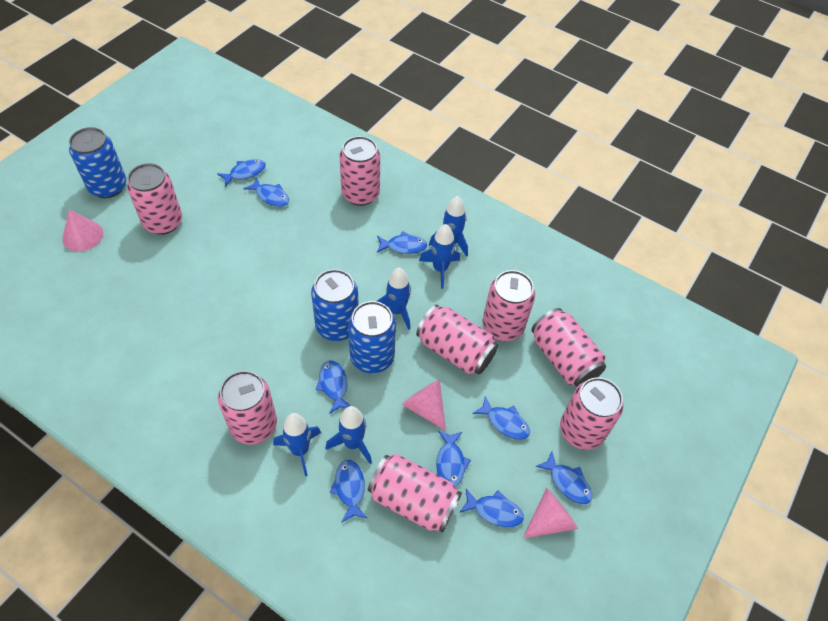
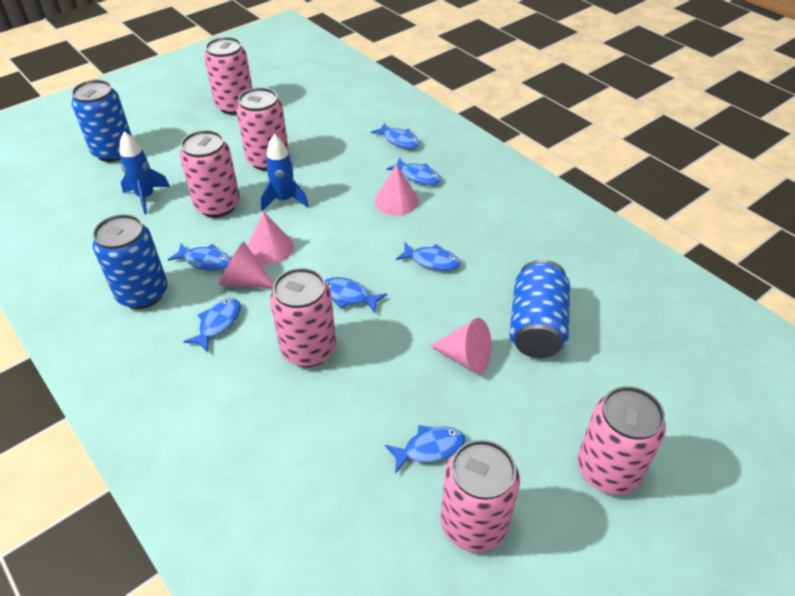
blue fish: 9 -> 7
blue rocket: 5 -> 2
pink can: 8 -> 6
pink cone: 3 -> 4

